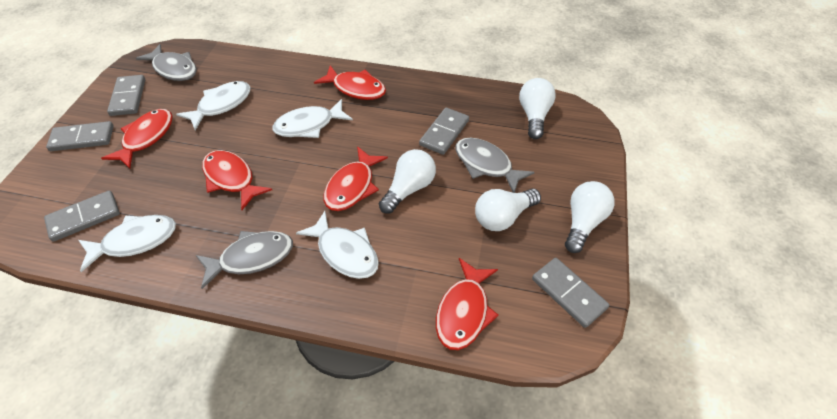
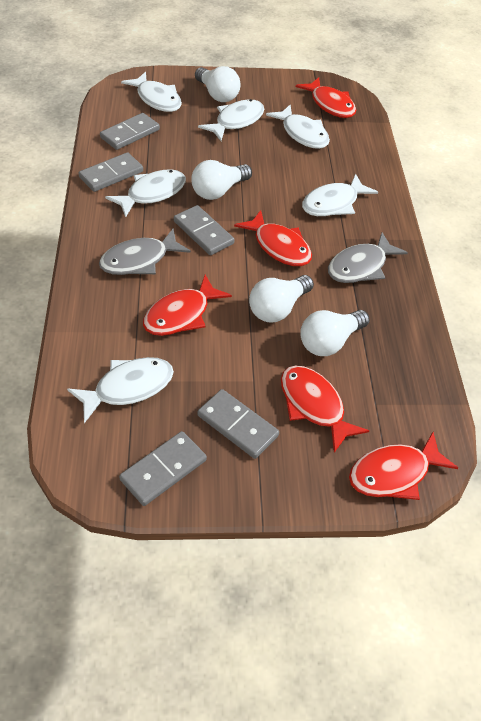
grey fish: 3 -> 2
white fish: 4 -> 6

